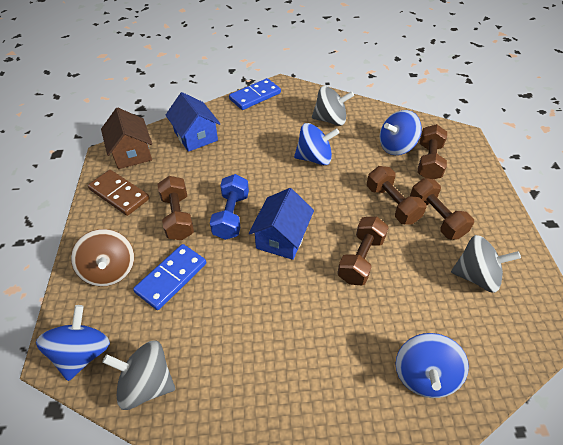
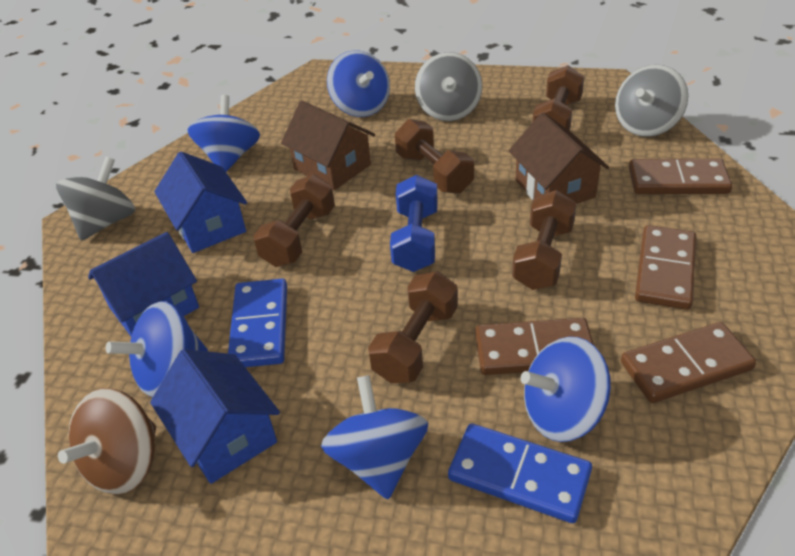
blue house: 2 -> 3
blue spinning top: 4 -> 5
brown domino: 1 -> 4
brown house: 1 -> 2

